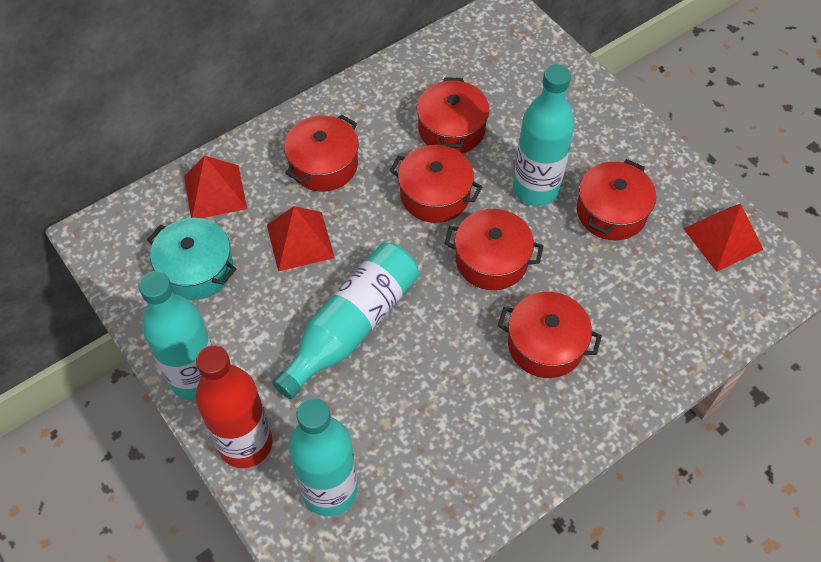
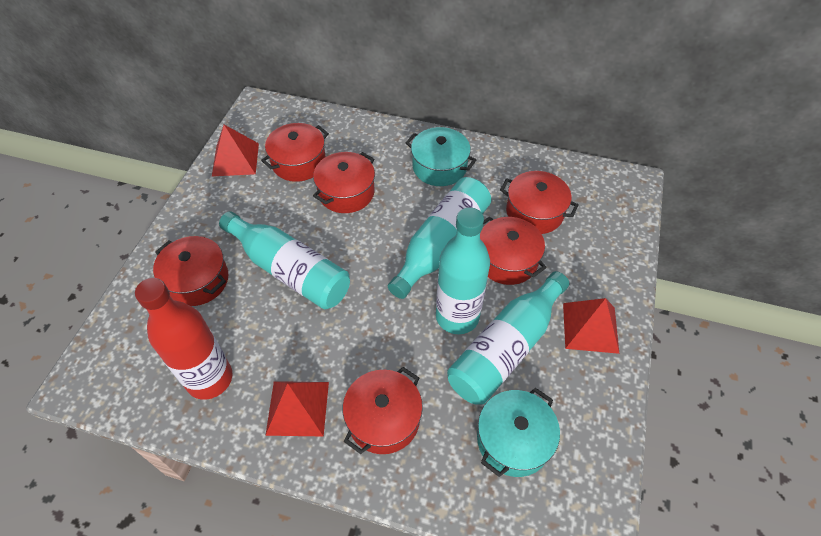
turquoise pot: 1 -> 2

